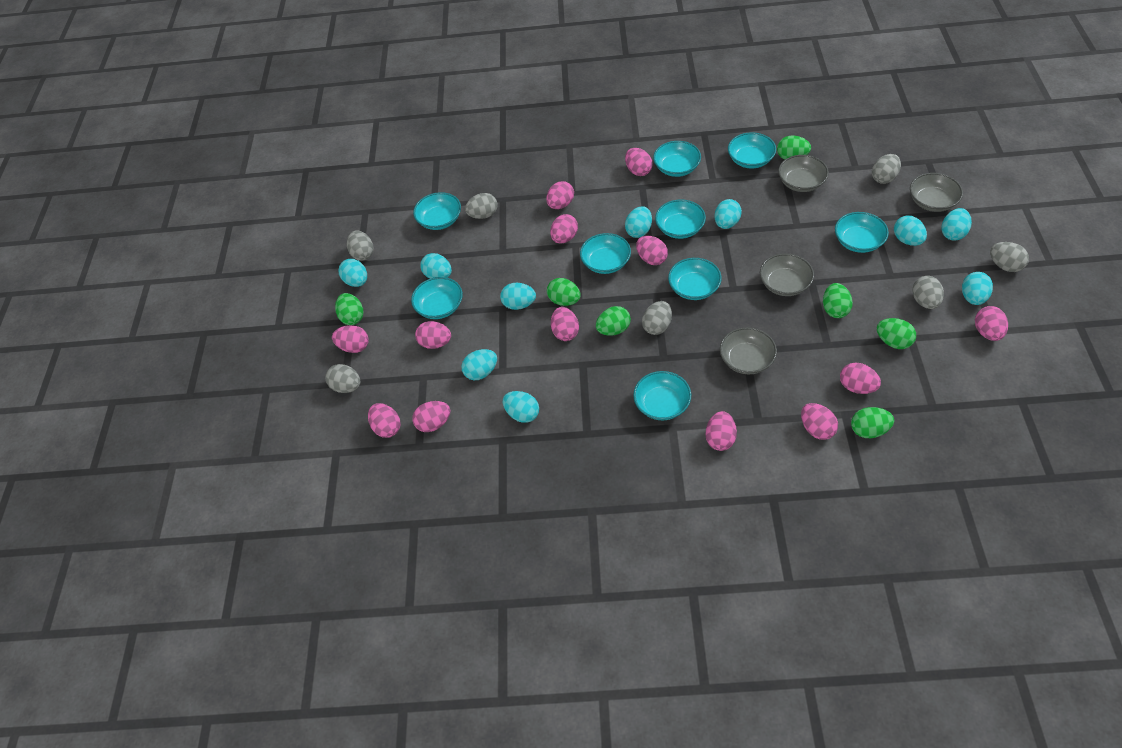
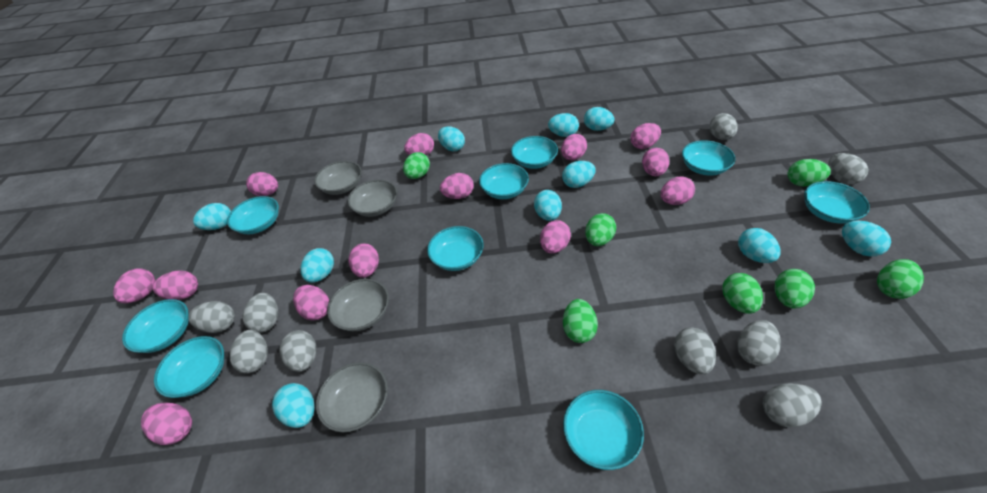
grey egg: 7 -> 9

